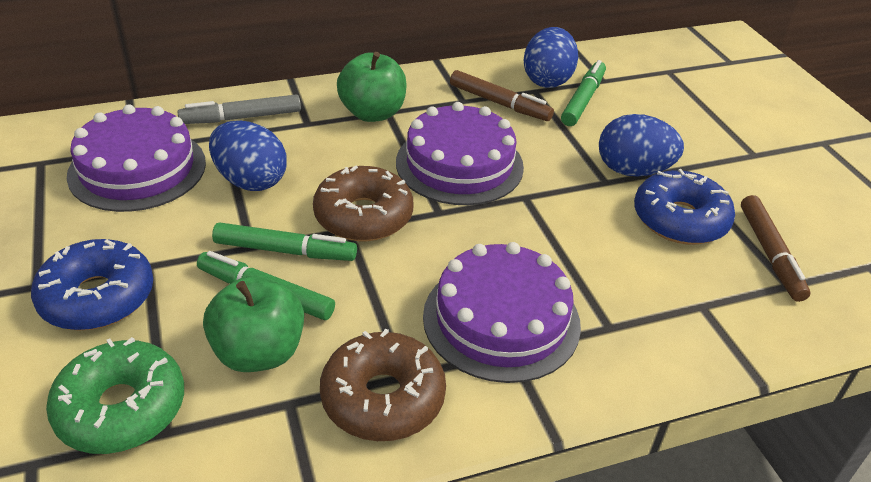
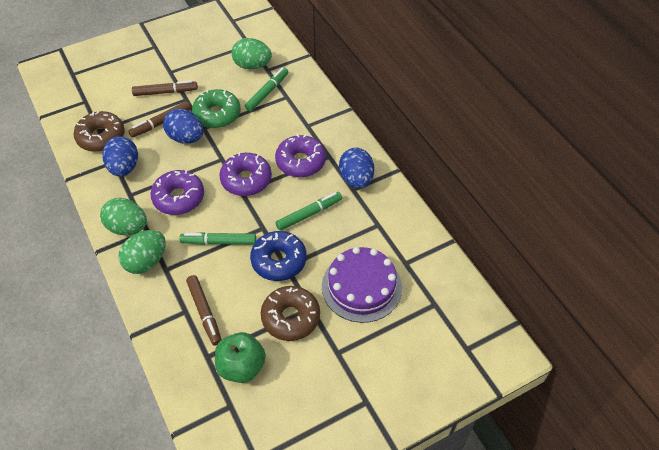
blue donut: 2 -> 1
brown marker: 2 -> 3
green apple: 2 -> 1
green egg: 0 -> 3
grey marker: 1 -> 0
purple cake: 3 -> 1
purple donut: 0 -> 3

